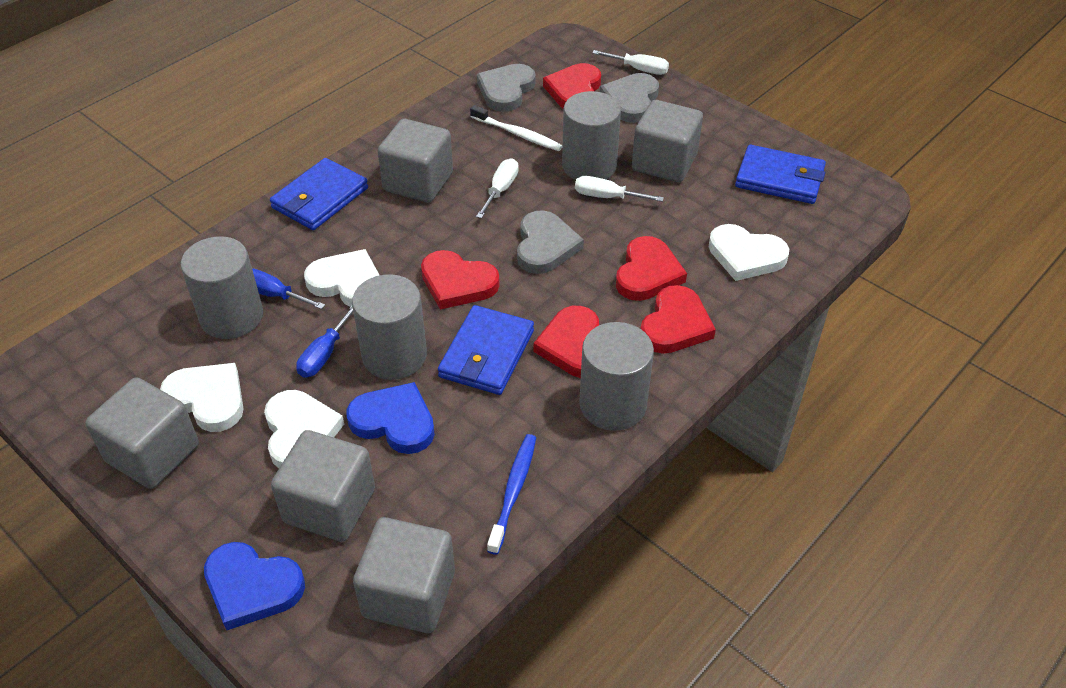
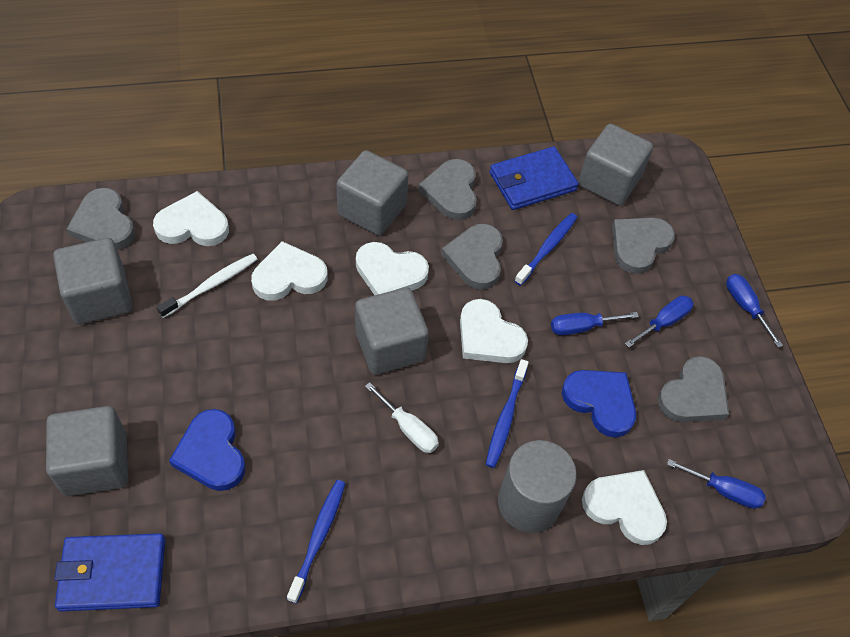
blue screwdriver: 2 -> 4
blue toothbrush: 1 -> 3
blue wallet: 3 -> 2
grey cylinder: 4 -> 1
grey heart: 3 -> 5
red heart: 5 -> 0
white heart: 4 -> 5
white screwdriver: 3 -> 1

